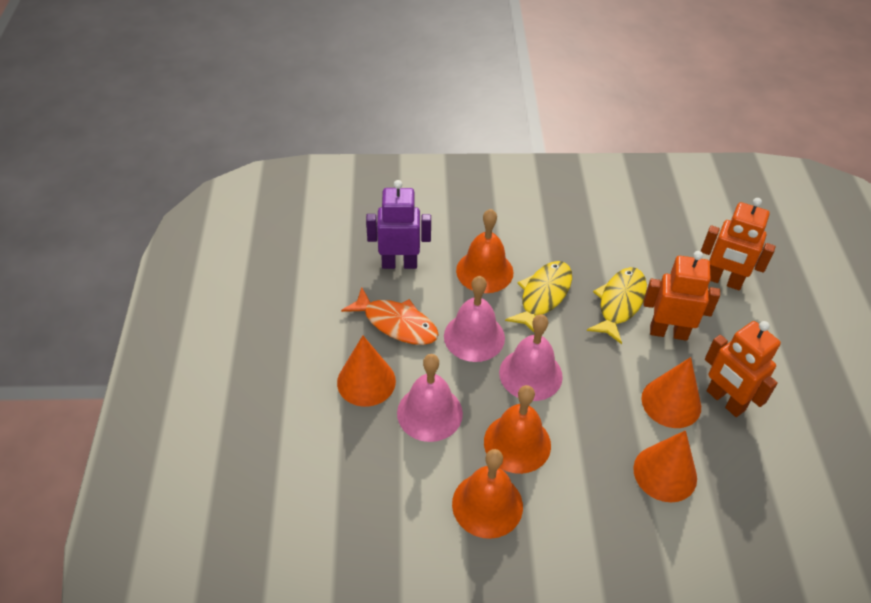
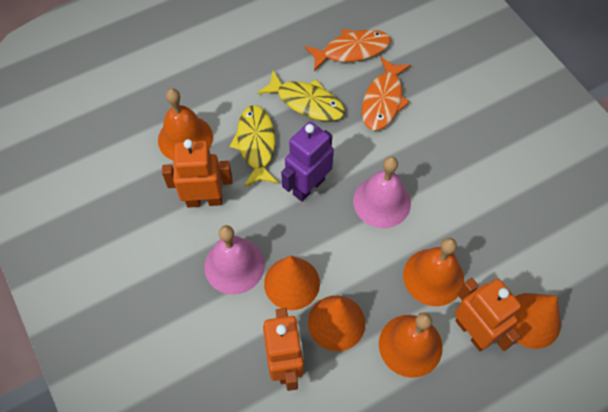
orange fish: 1 -> 2
pink bell: 3 -> 2

